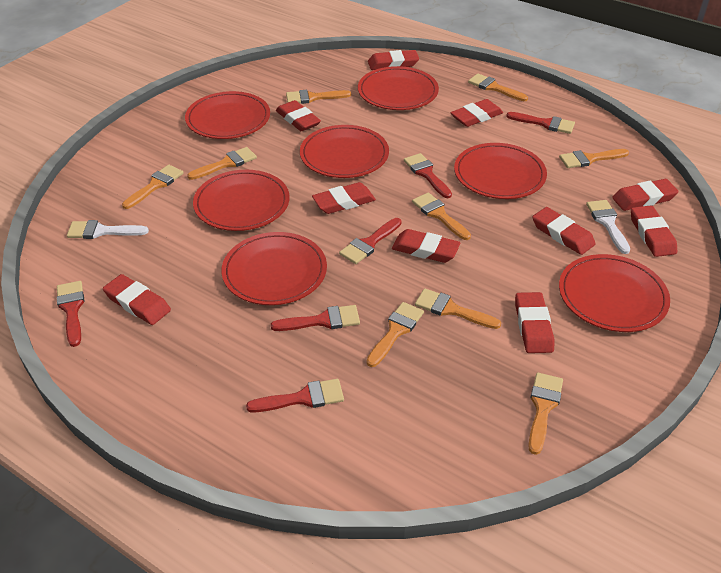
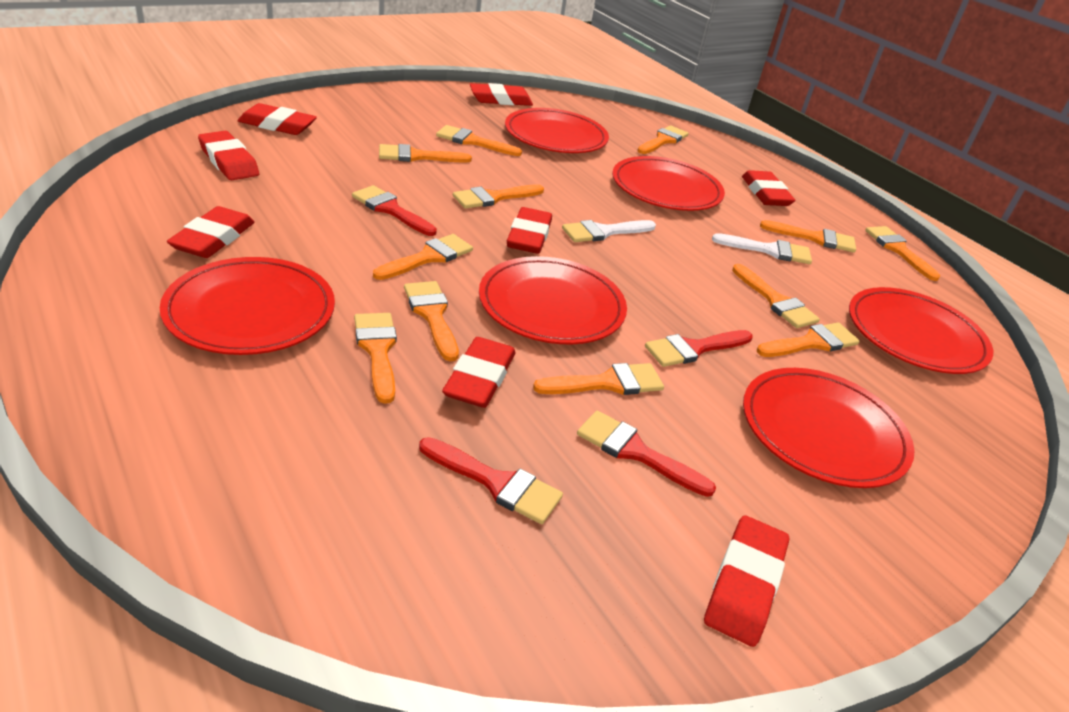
orange brush: 9 -> 12
red brush: 6 -> 4
red eraser: 10 -> 8
red plate: 7 -> 6

